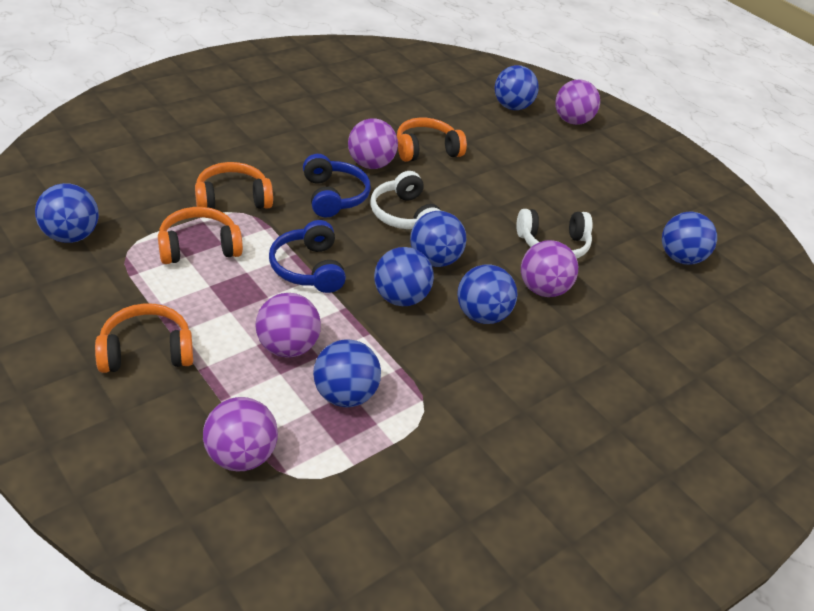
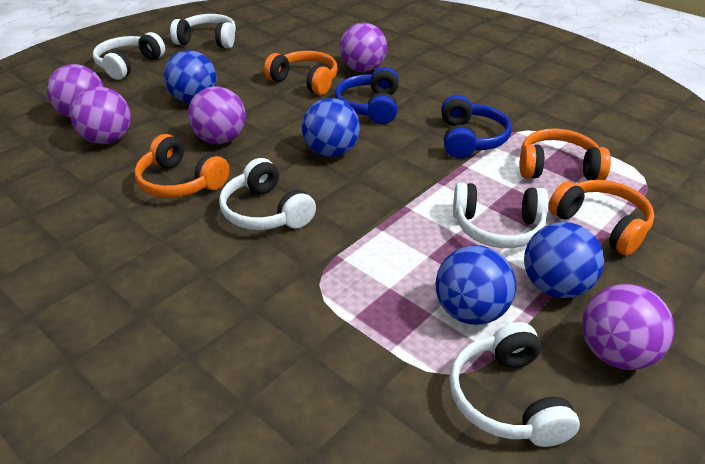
blue ball: 7 -> 4
white headphones: 2 -> 5

